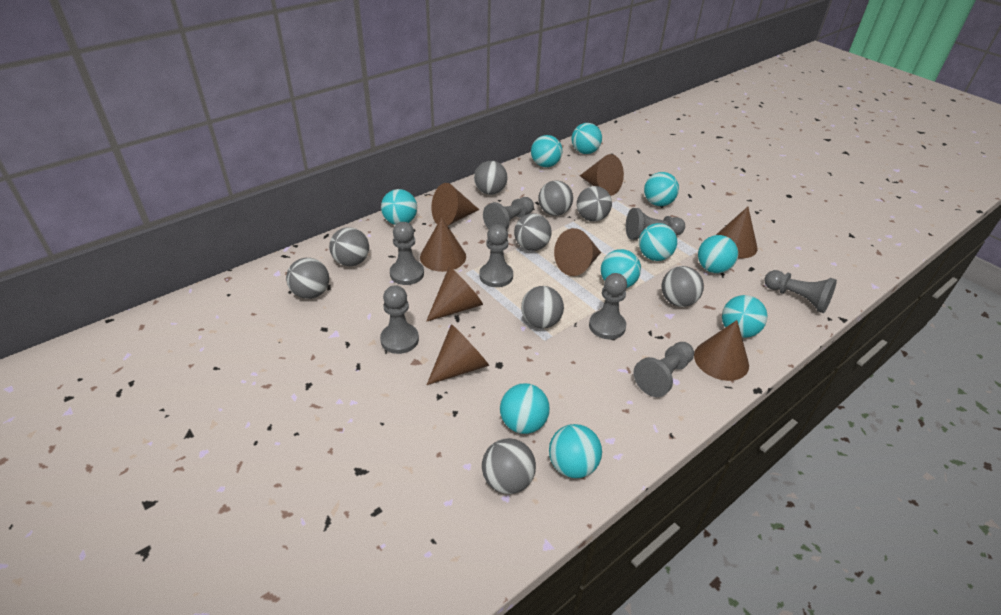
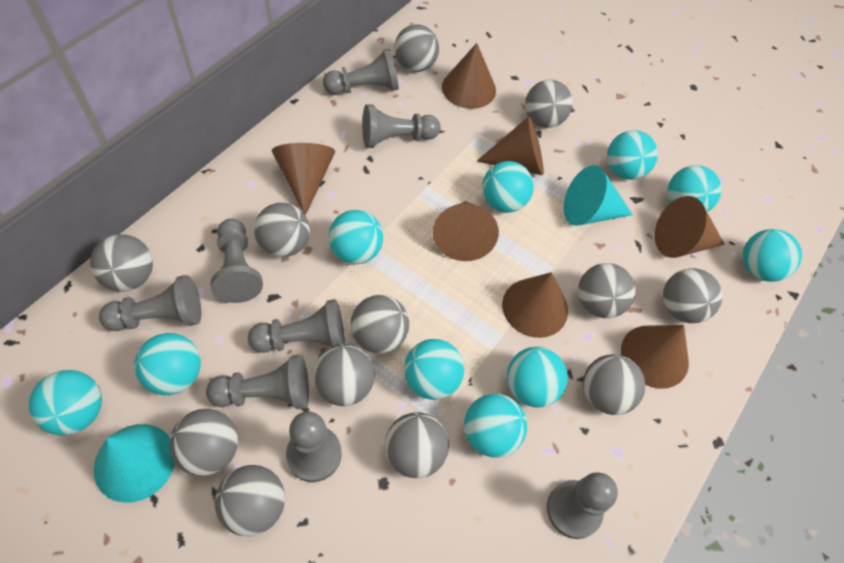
brown cone: 8 -> 7
grey ball: 9 -> 12
turquoise cone: 0 -> 2

